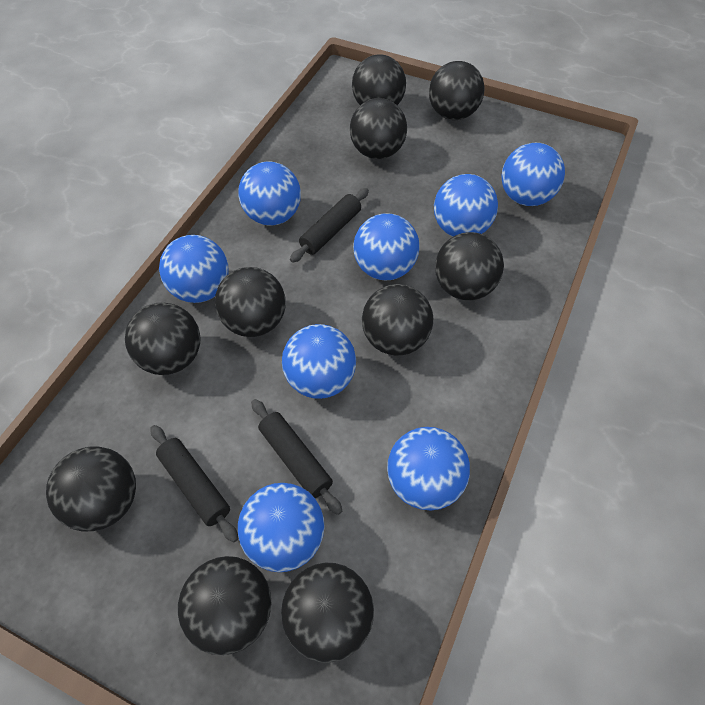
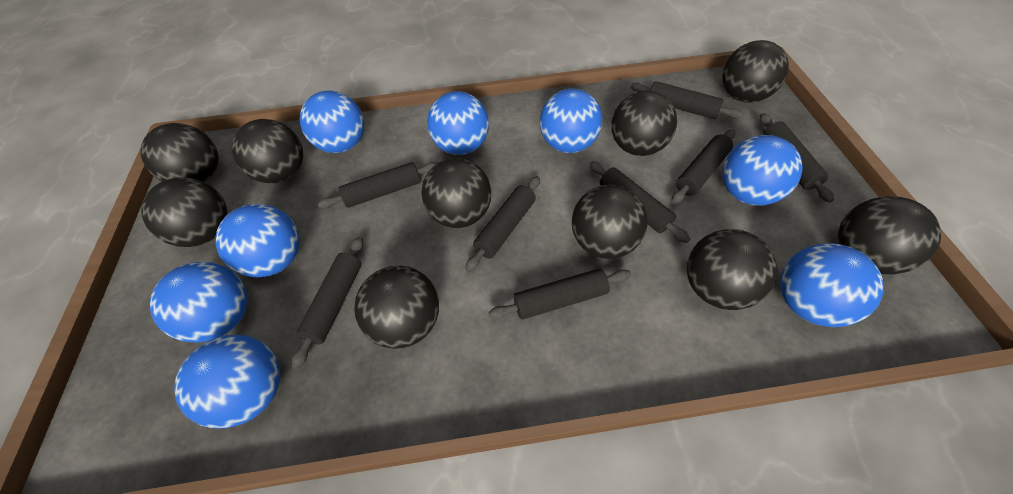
black rolling pin: 3 -> 8

